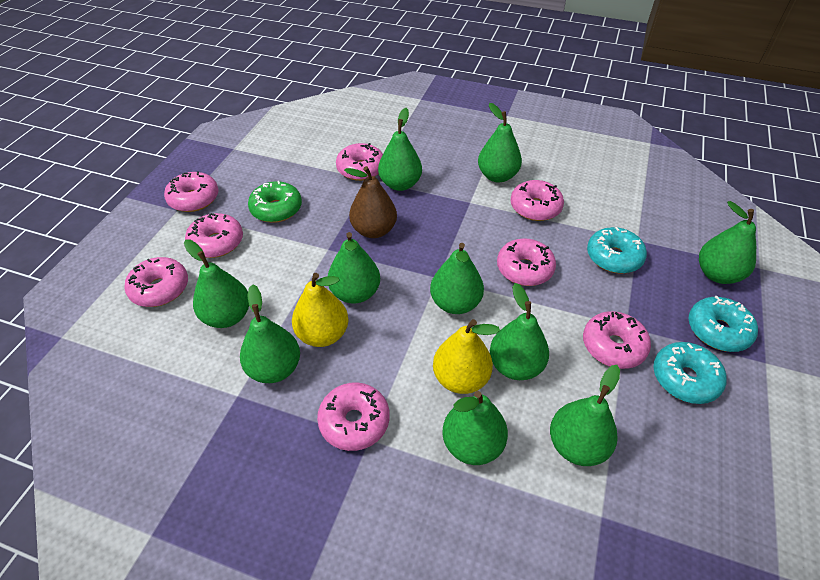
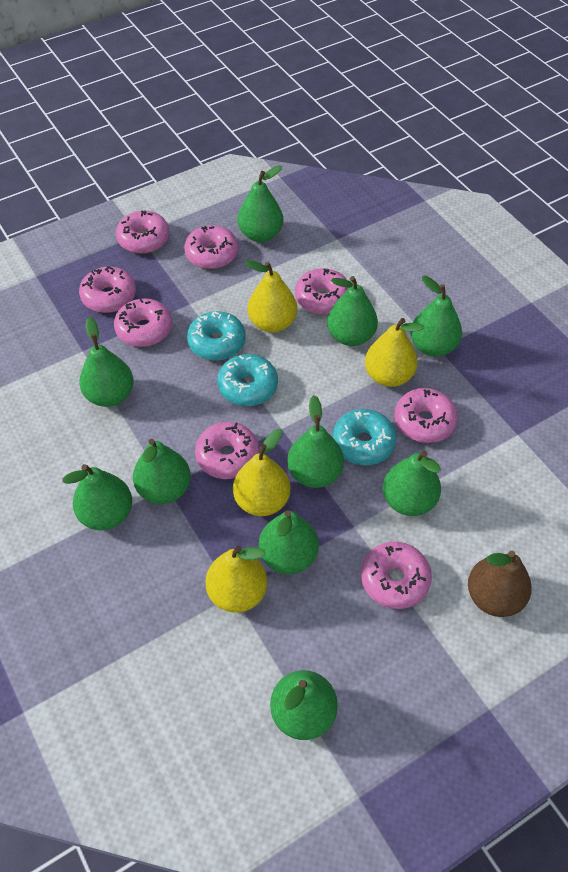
green donut: 1 -> 0
yellow pear: 2 -> 4

